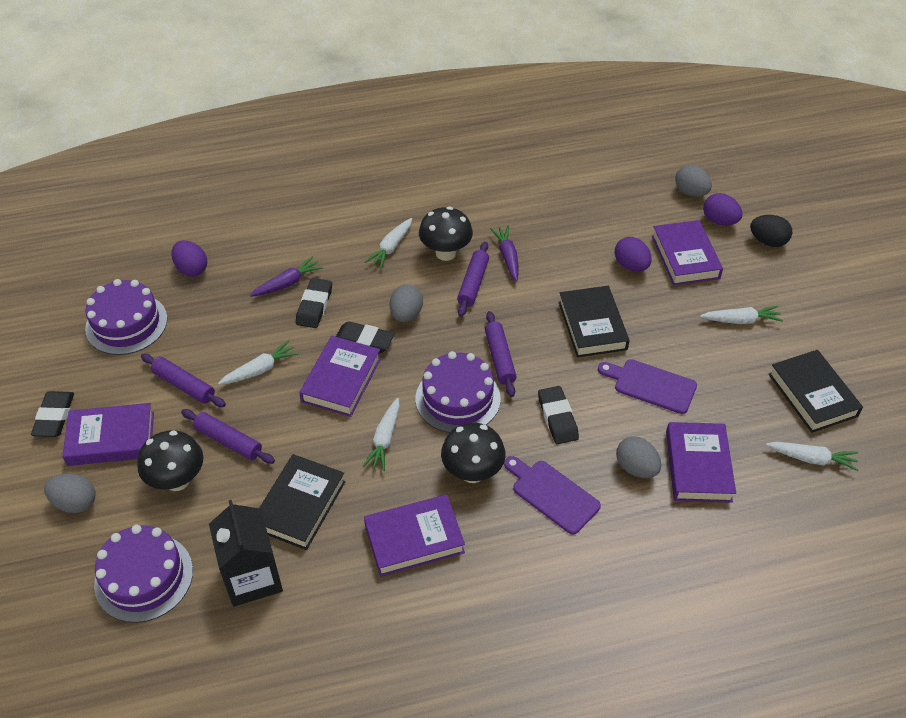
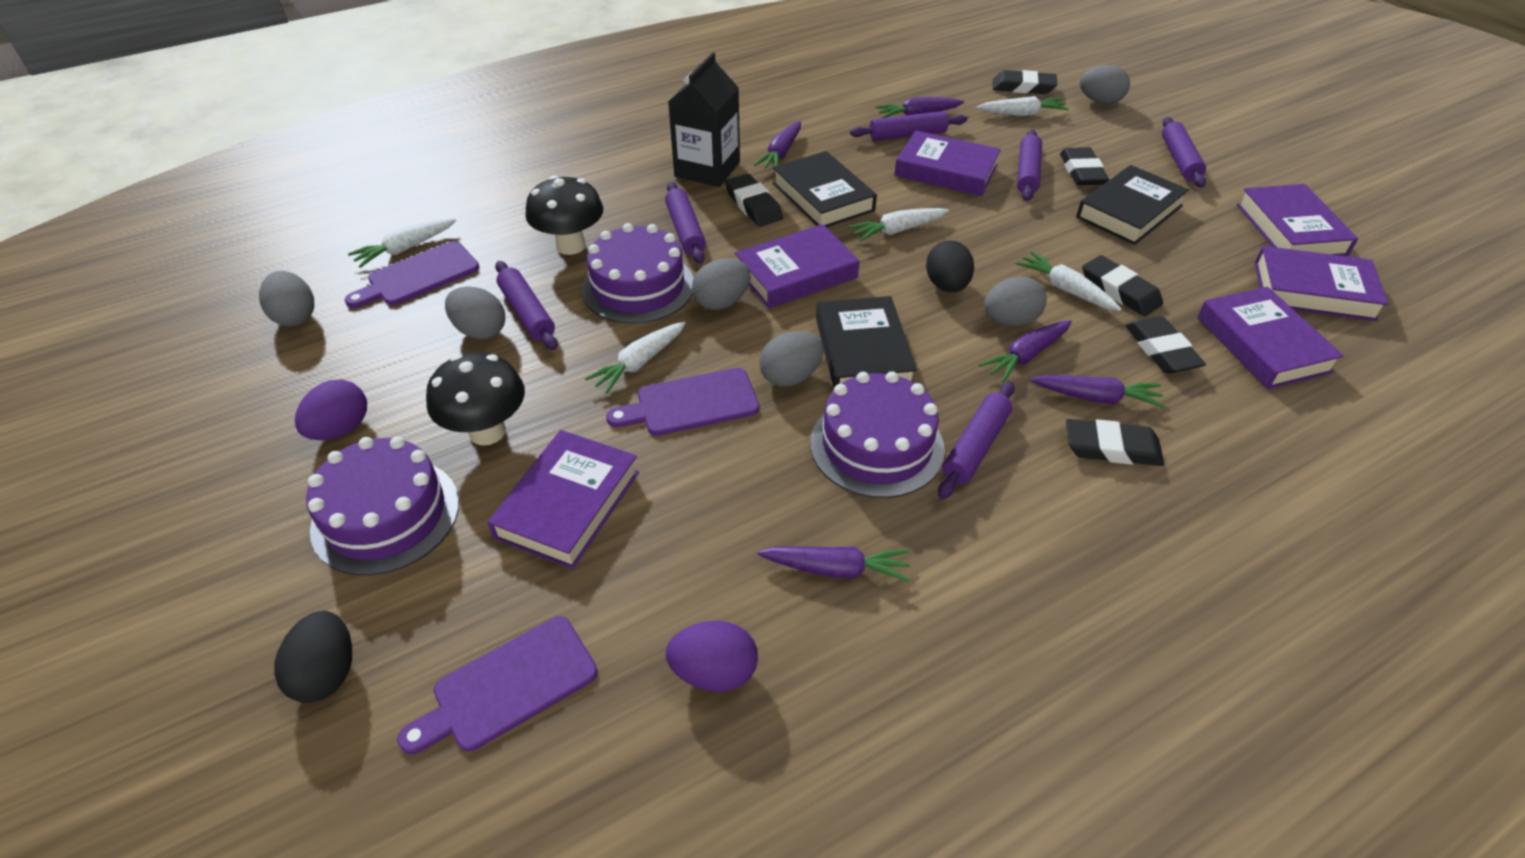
black egg: 1 -> 2
black eraser: 4 -> 6
black mushroom: 3 -> 2
grey egg: 4 -> 6
purple book: 5 -> 6
purple carrot: 2 -> 5
purple cutting board: 2 -> 3
purple egg: 3 -> 2
purple rolling pin: 4 -> 6

